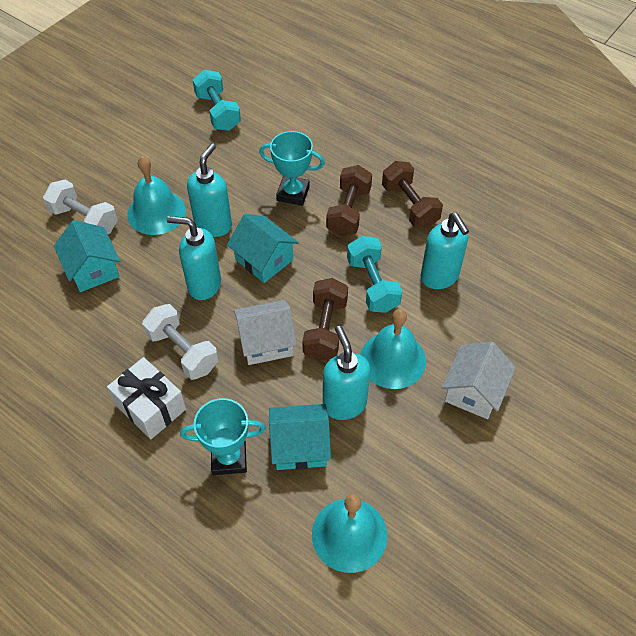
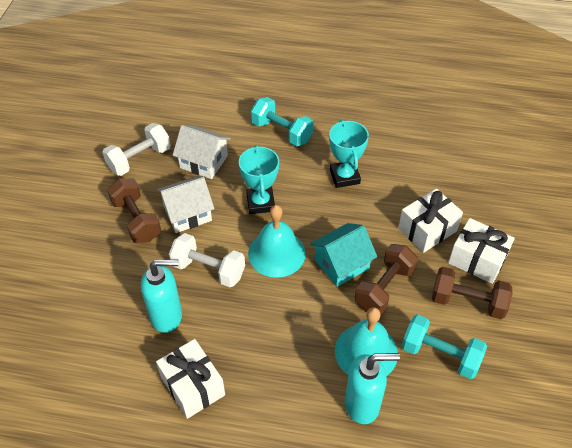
turquoise bell: 3 -> 2
turquoise house: 3 -> 1
turquoise soap dispenser: 4 -> 2
white gift: 1 -> 3

